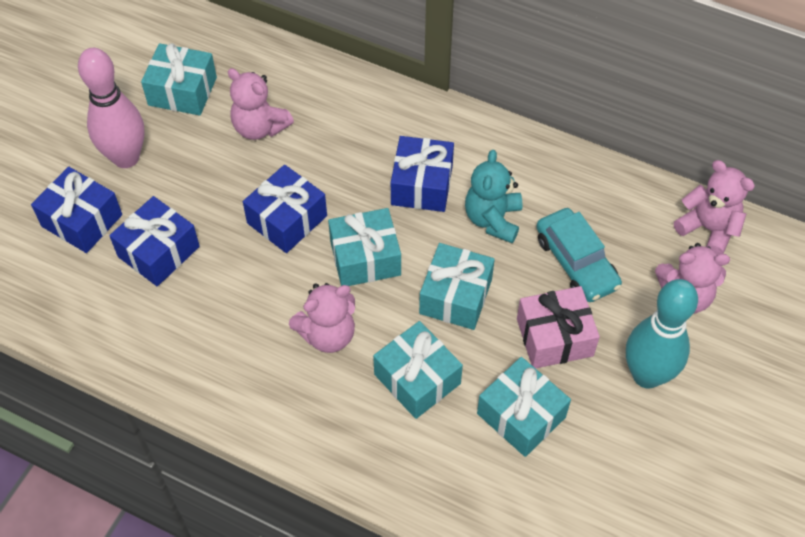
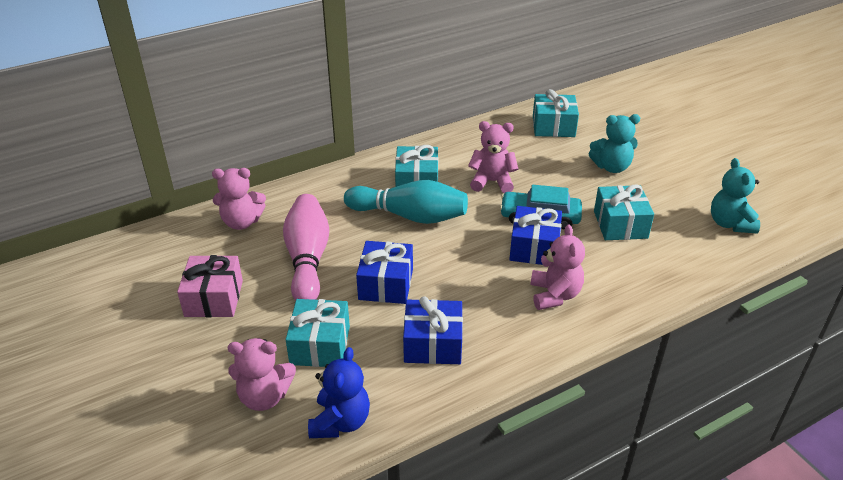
blue gift: 4 -> 3
blue teddy bear: 0 -> 1
turquoise gift: 5 -> 4
turquoise teddy bear: 1 -> 2

